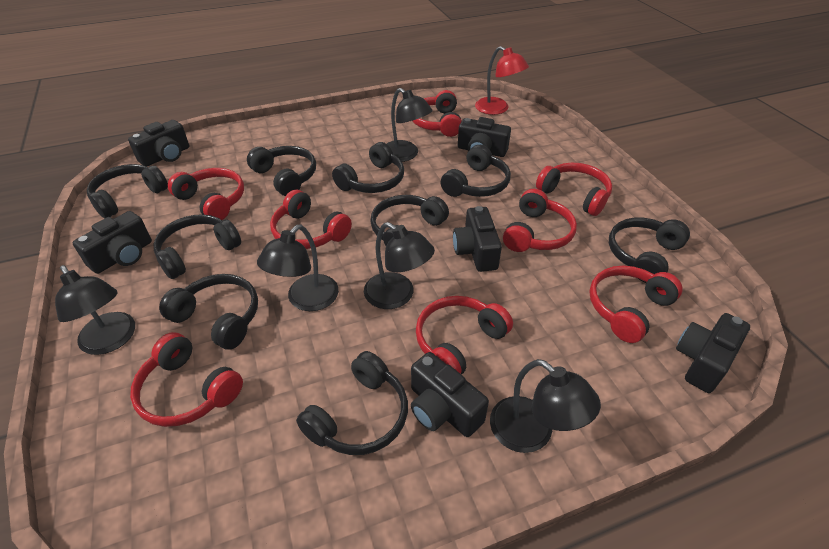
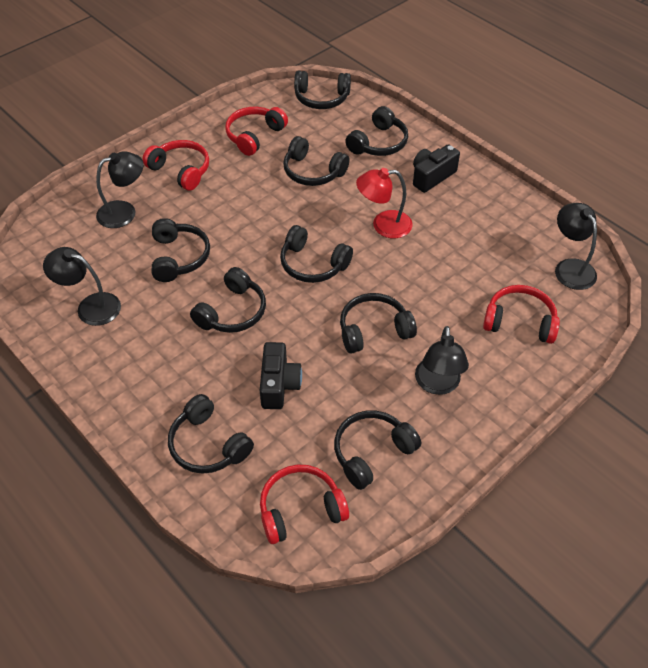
black camera: 6 -> 2
black lamp: 5 -> 4
red headphones: 8 -> 4

